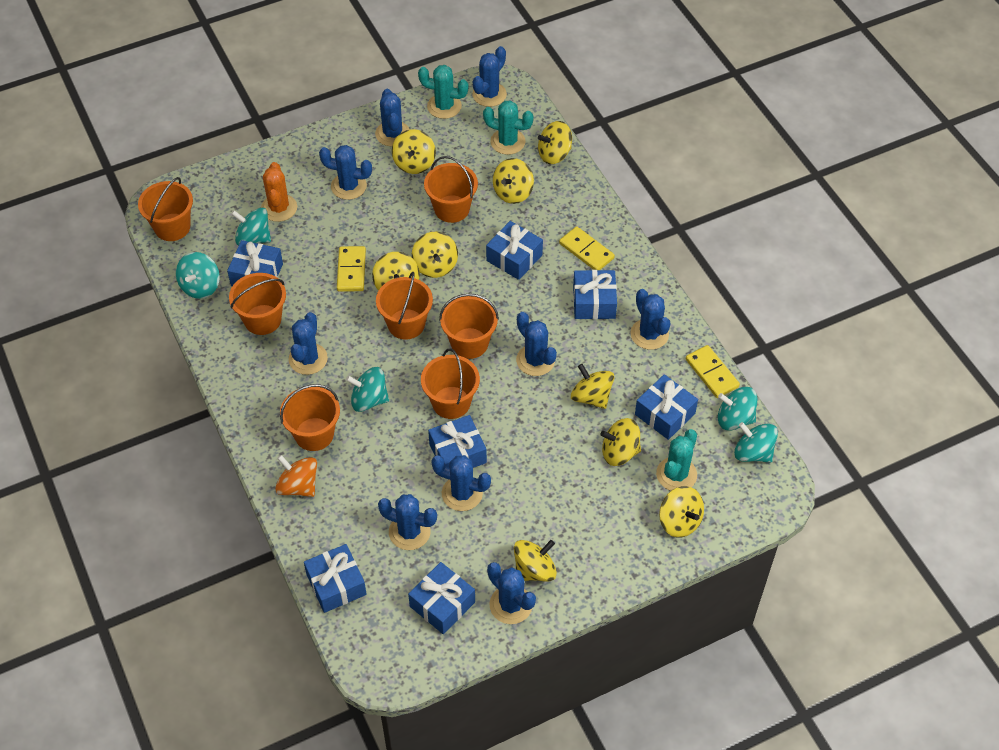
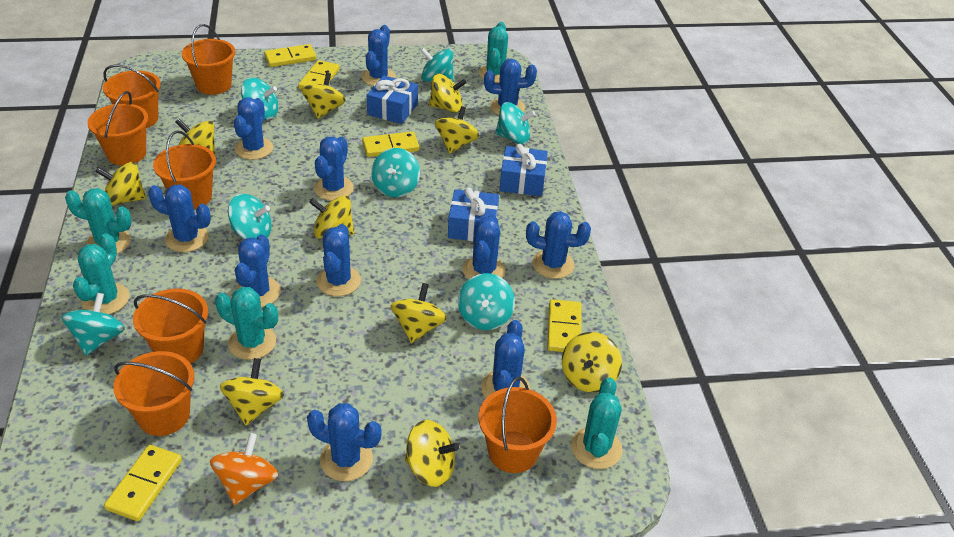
blue cactus: 9 -> 11
blue gift: 7 -> 3
orange cactus: 1 -> 0
turquoise cactus: 3 -> 5
turquoise spinning top: 5 -> 7
yellow domino: 3 -> 5
yellow spinning top: 9 -> 10

